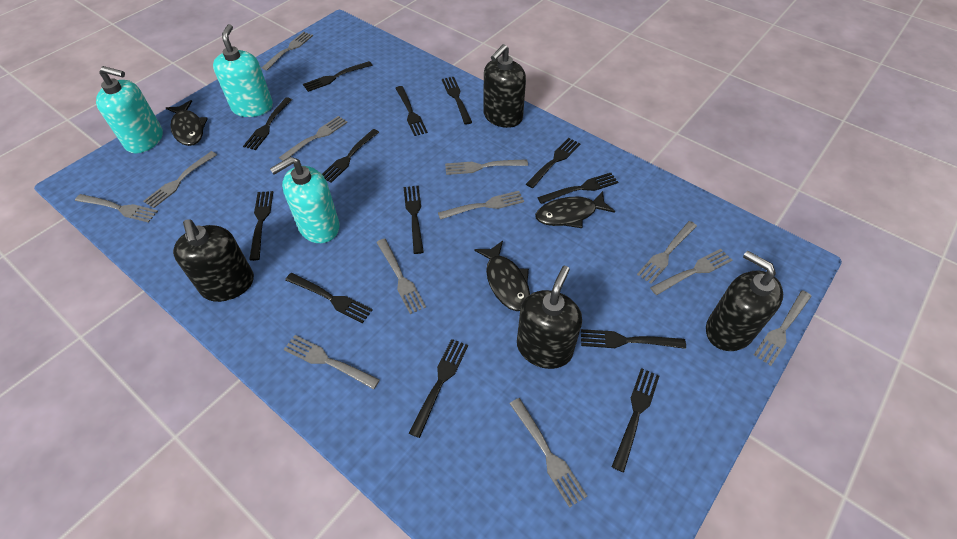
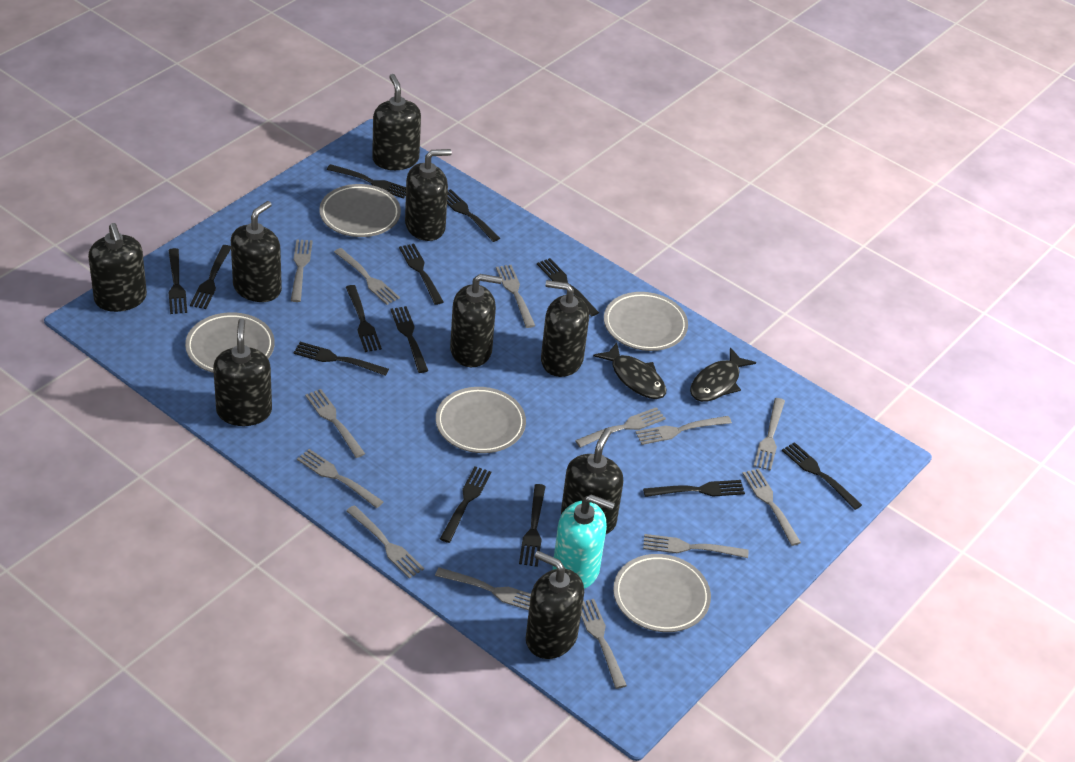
black fish: 3 -> 2
black soap dispenser: 4 -> 9
grey fork: 12 -> 13
grey plate: 0 -> 5
turquoise soap dispenser: 3 -> 1

